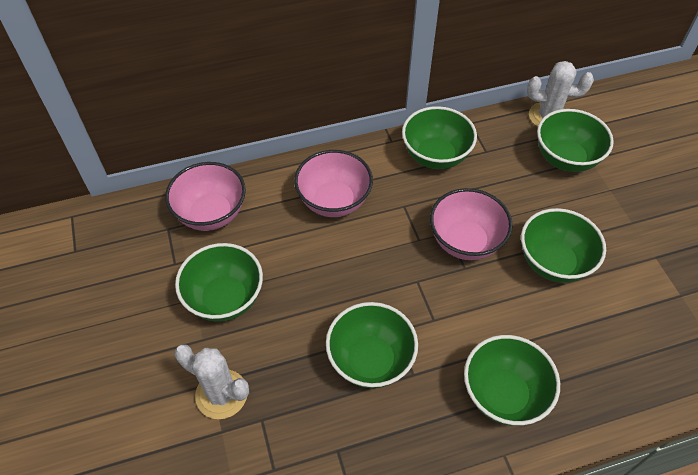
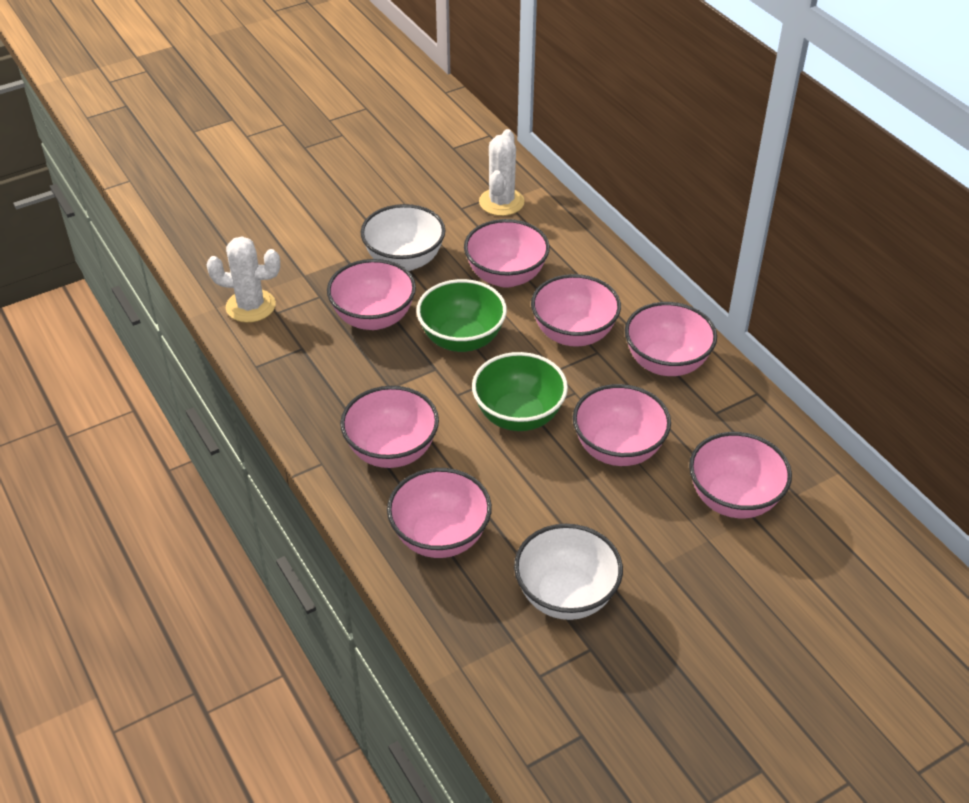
green bowl: 6 -> 2
pink bowl: 3 -> 8
white bowl: 0 -> 2

